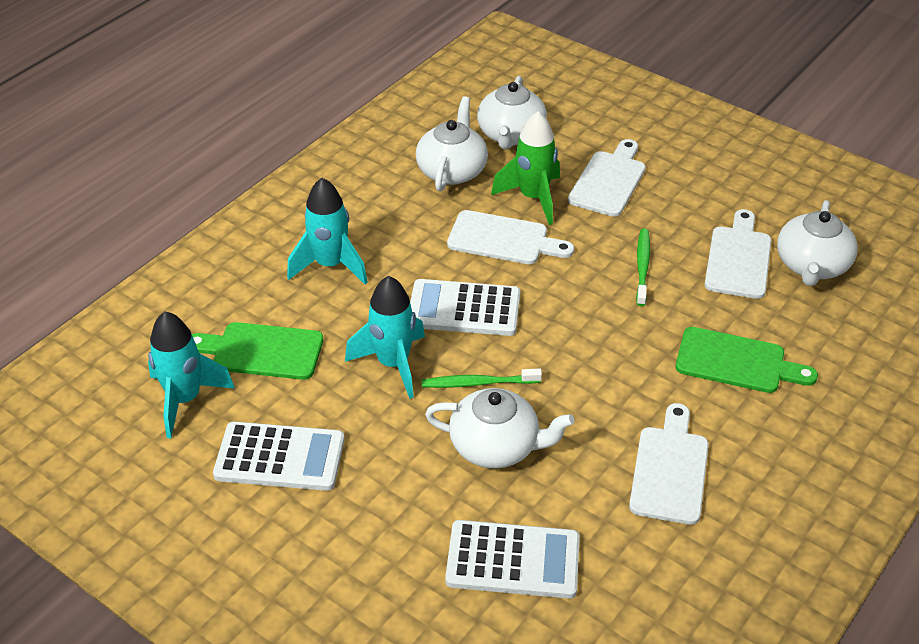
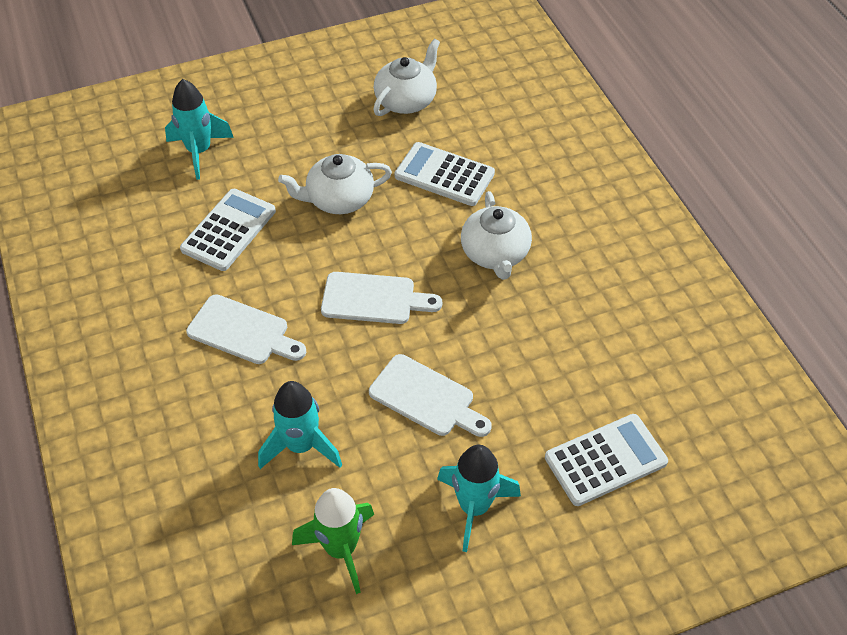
green cutting board: 2 -> 0
green toothbrush: 2 -> 0
white cutting board: 4 -> 3
white teapot: 4 -> 3

